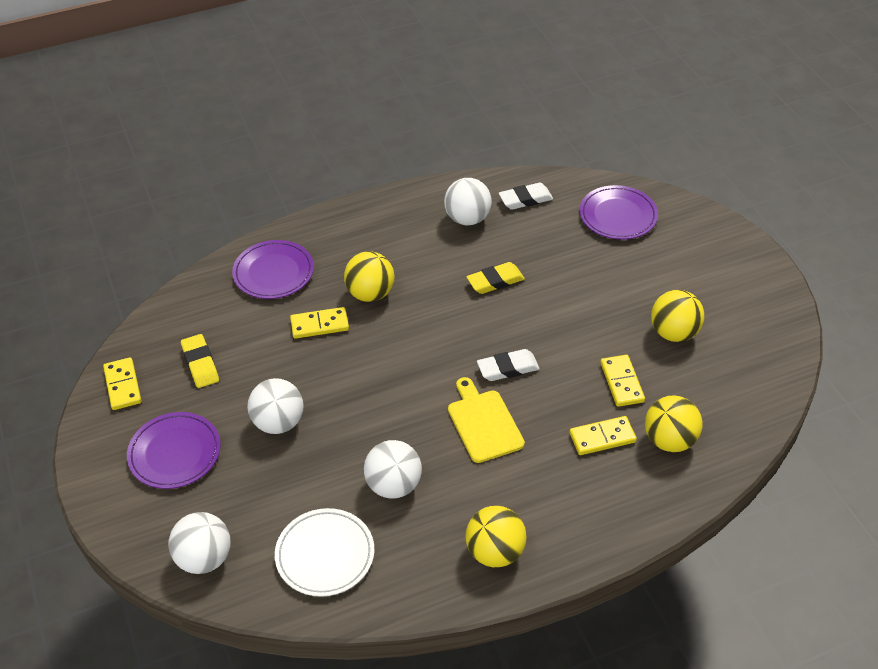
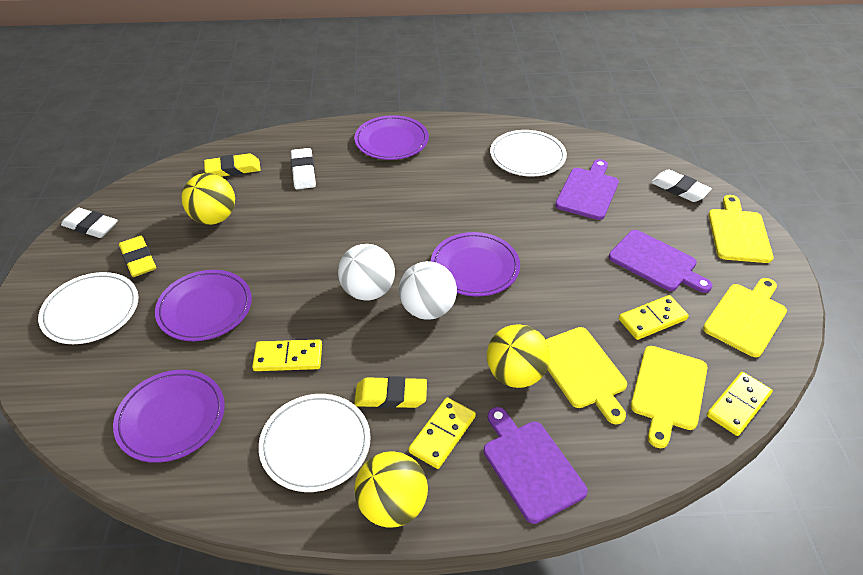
purple cutting board: 0 -> 3
purple plate: 3 -> 4
white ball: 4 -> 2
white eraser: 2 -> 3
white plate: 1 -> 3
yellow ball: 4 -> 3
yellow cutting board: 1 -> 4
yellow eraser: 2 -> 3

